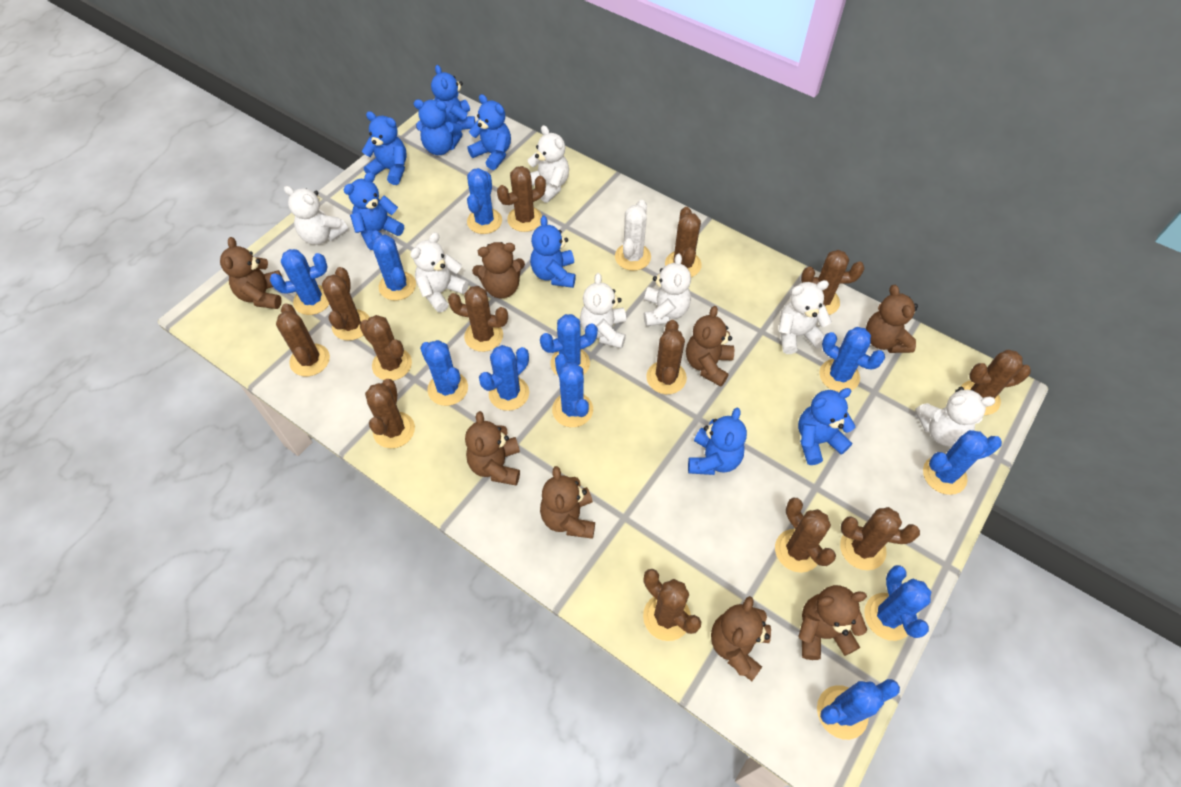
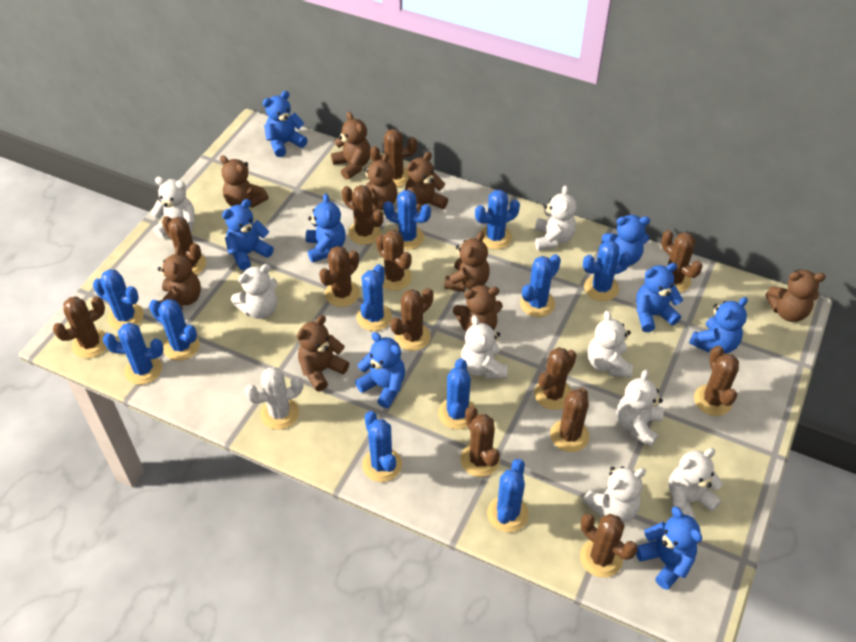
brown teddy bear: 8 -> 9
white teddy bear: 7 -> 8

